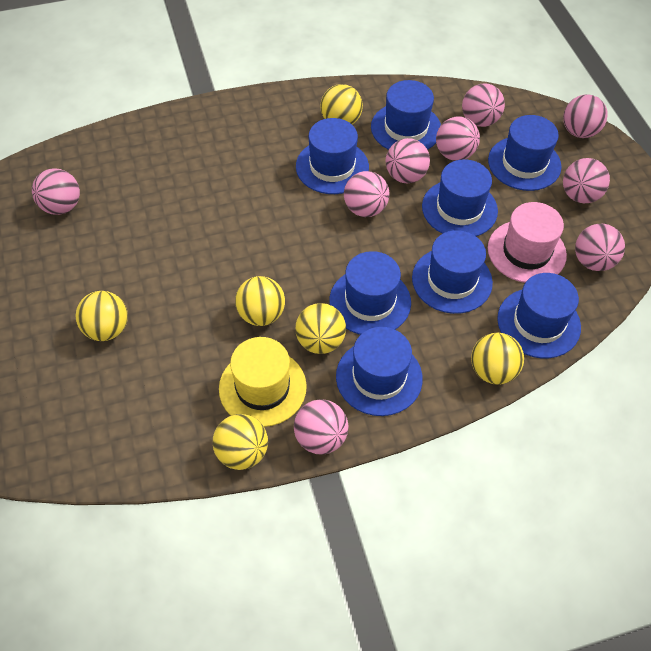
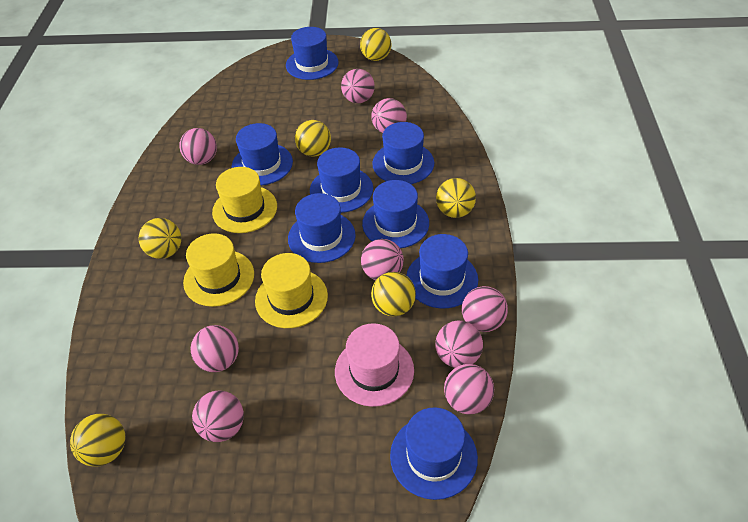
yellow hat: 1 -> 3

